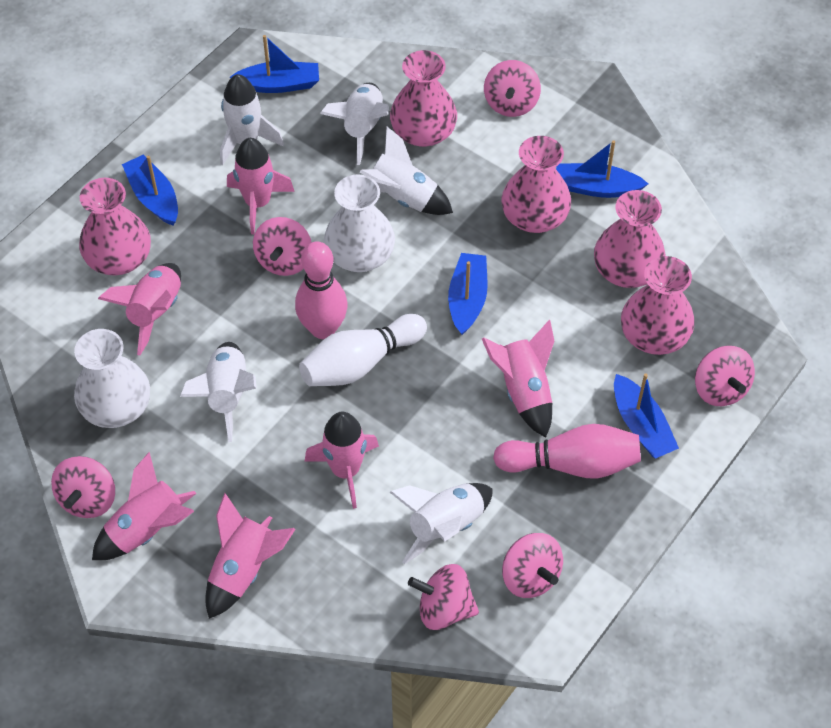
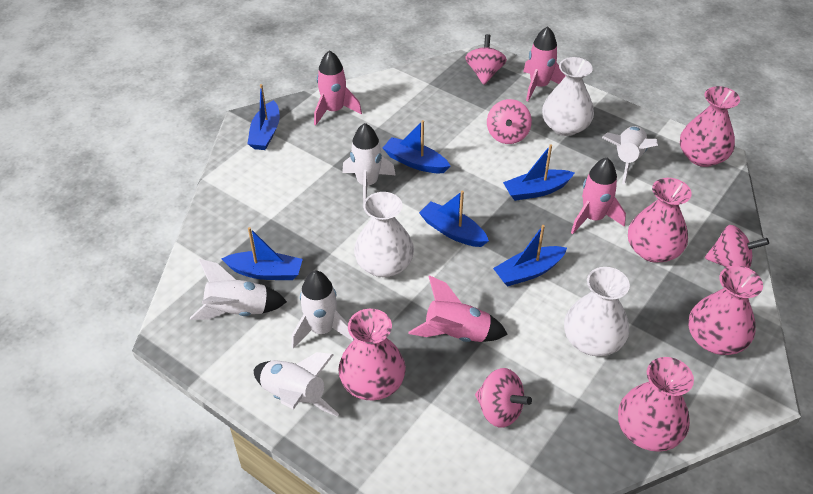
blue boat: 5 -> 6
pink bowling pin: 2 -> 0
pink rocket: 6 -> 4
pink spinning top: 6 -> 4
white bowling pin: 1 -> 0
white vase: 2 -> 3

